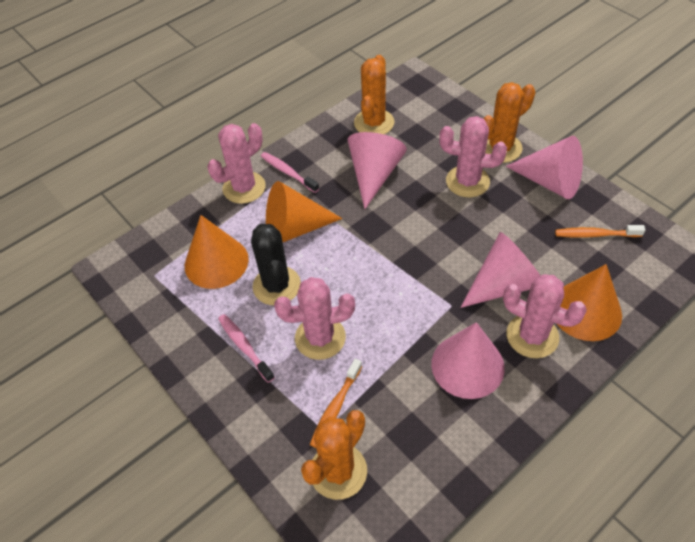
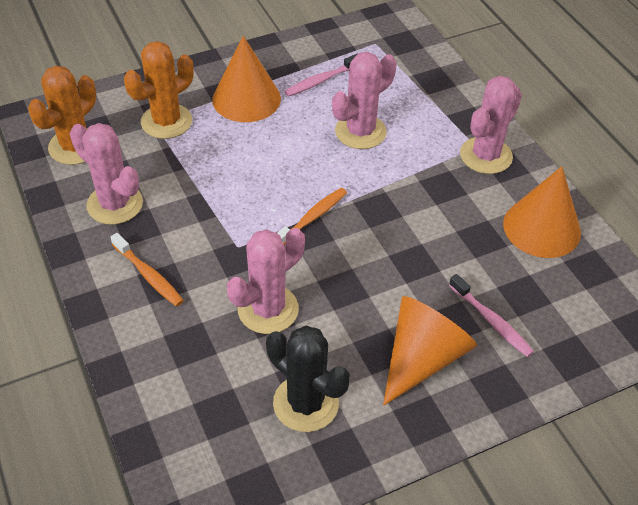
orange cactus: 3 -> 2
pink cone: 4 -> 0

